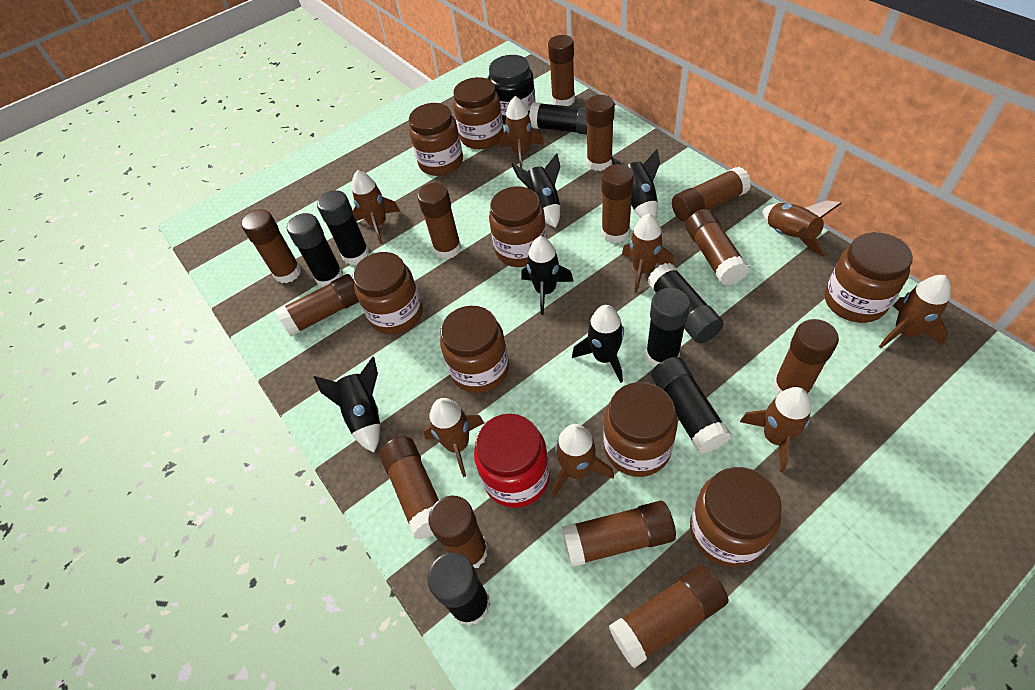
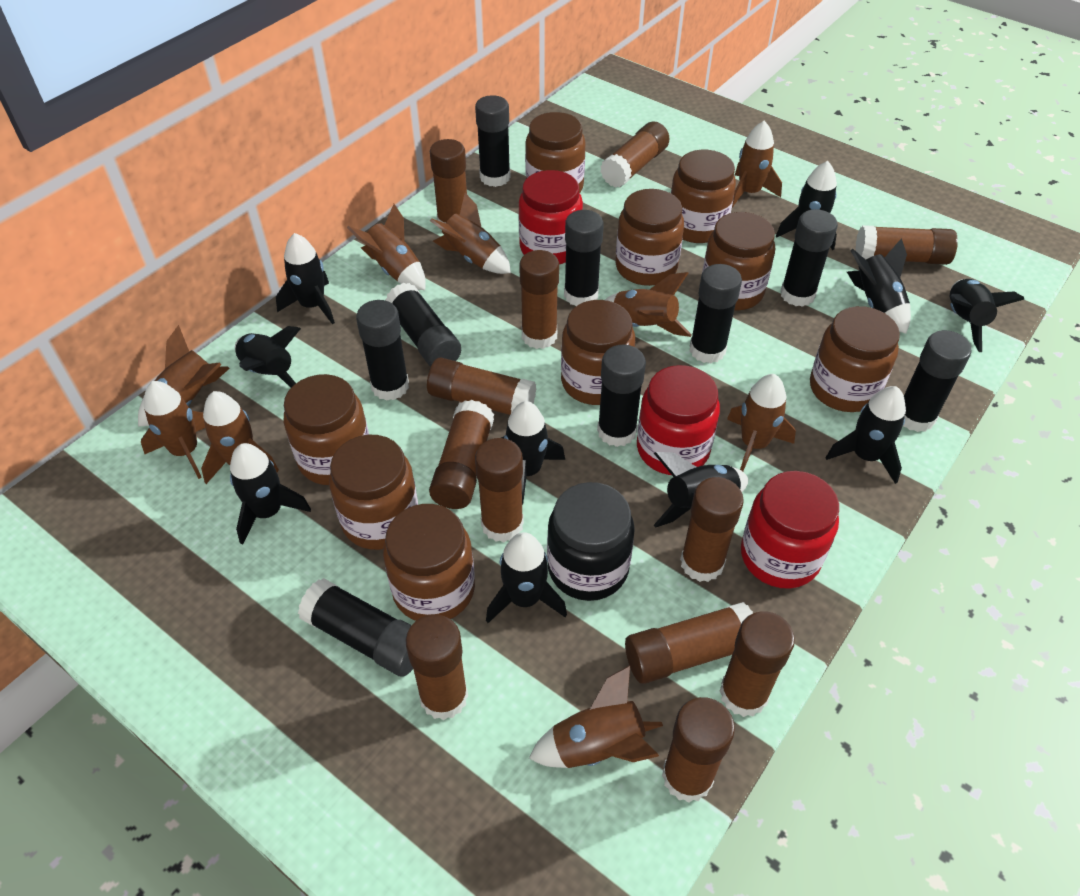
black glue stick: 7 -> 9
black rocket: 5 -> 10
brown glue stick: 13 -> 12
brown jar: 8 -> 9
brown rocket: 8 -> 9
red jar: 1 -> 3

